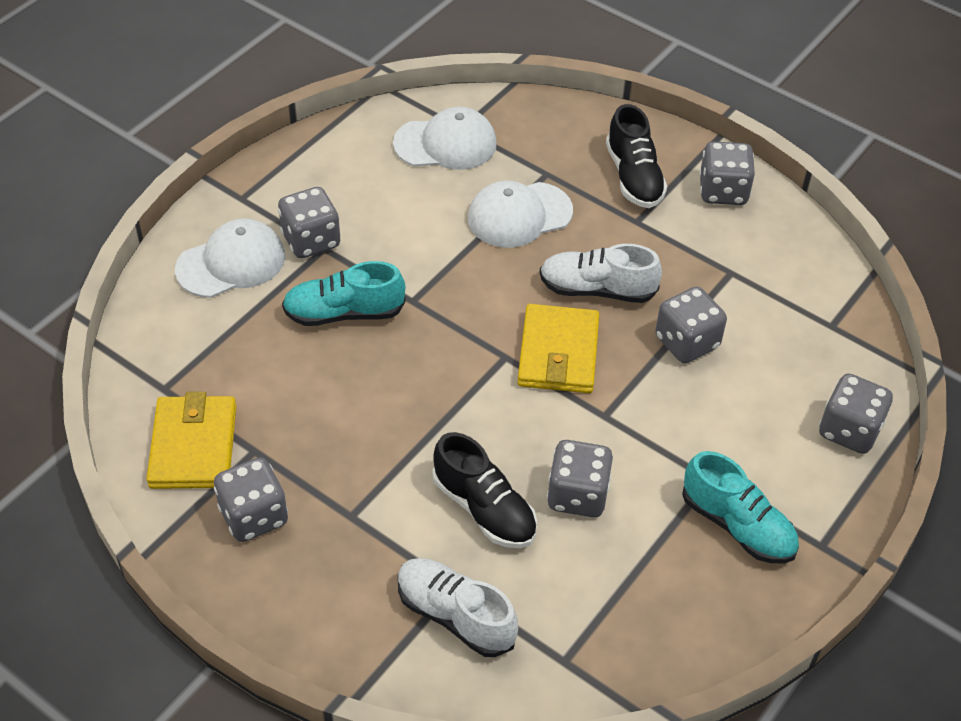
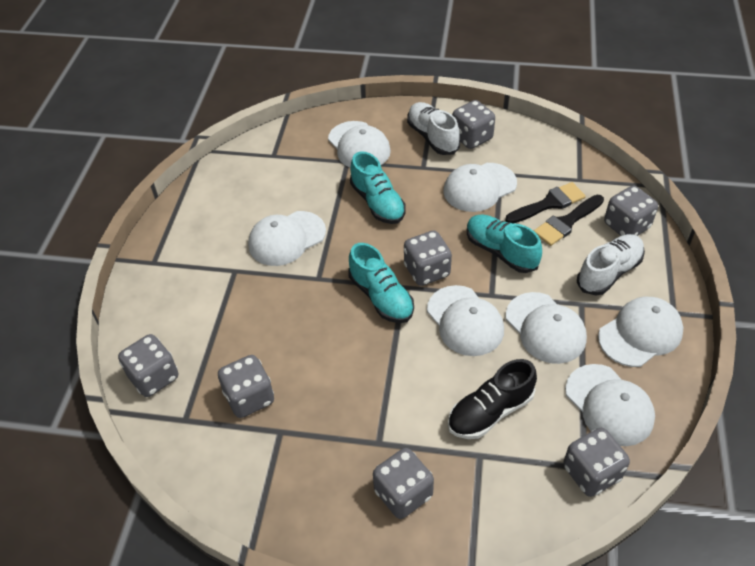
black brush: 0 -> 2
black shoe: 2 -> 1
grey dice: 6 -> 7
turquoise shoe: 2 -> 3
white cap: 3 -> 7
yellow wallet: 2 -> 0

